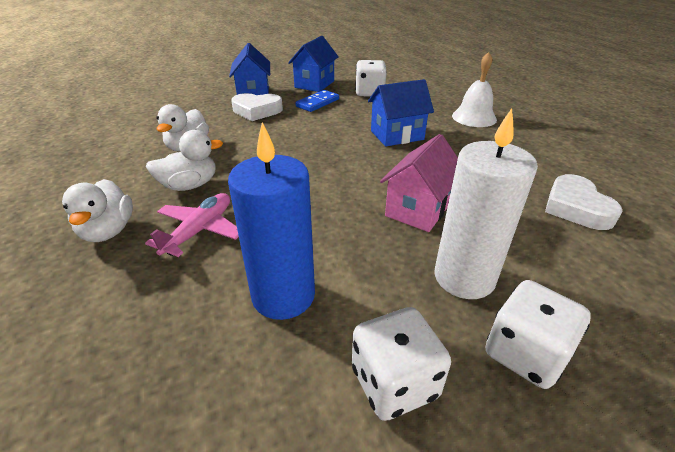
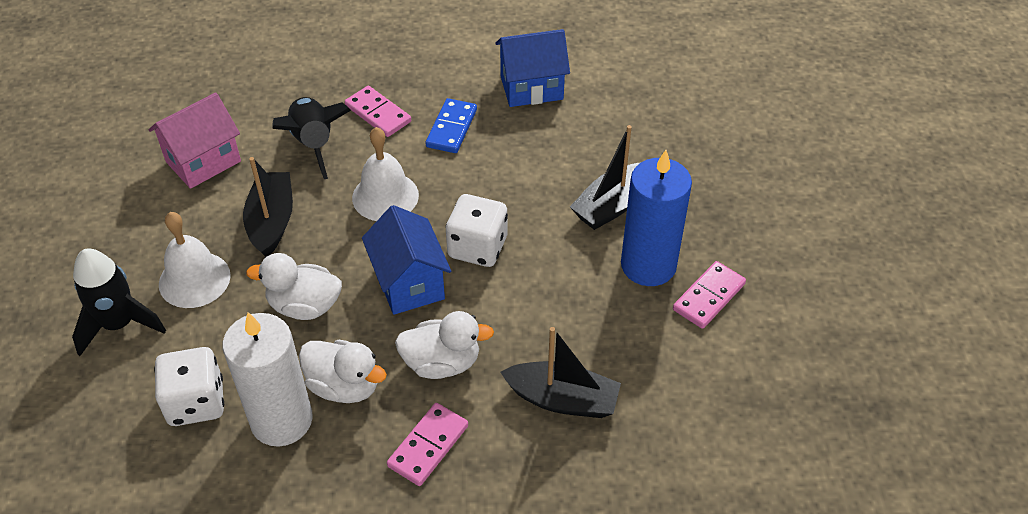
black boat: 0 -> 3
black rocket: 0 -> 2
blue house: 3 -> 2
pink domino: 0 -> 3
pink plane: 1 -> 0
white bell: 1 -> 2
white dice: 3 -> 2
white heart: 2 -> 0

